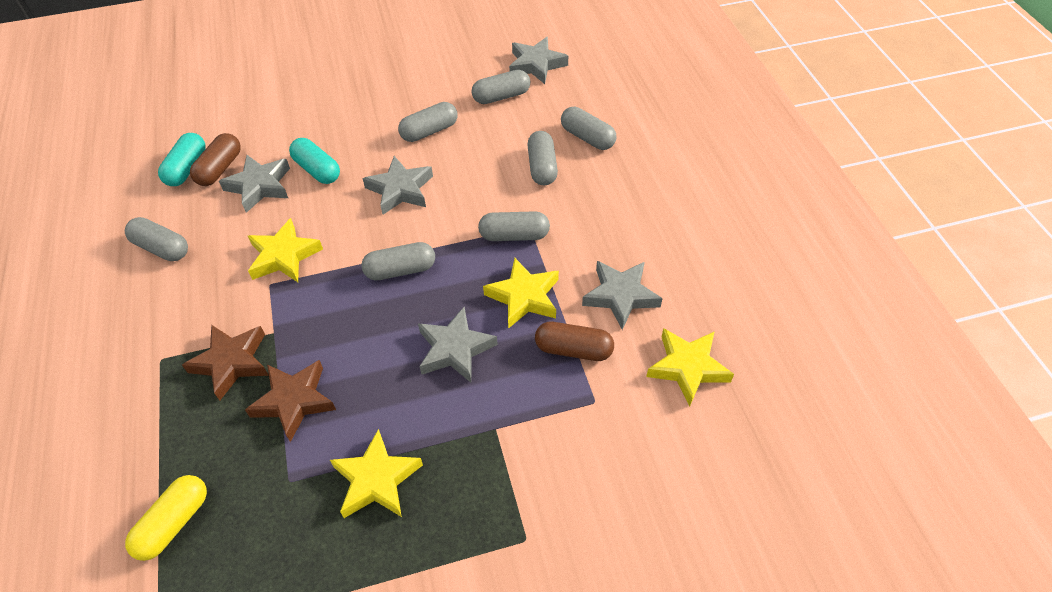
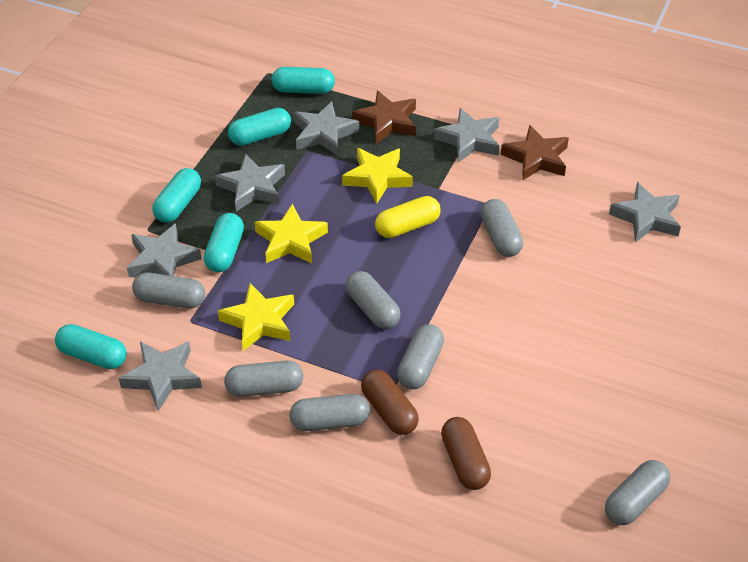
grey star: 5 -> 6
turquoise capsule: 2 -> 5
yellow star: 4 -> 3

